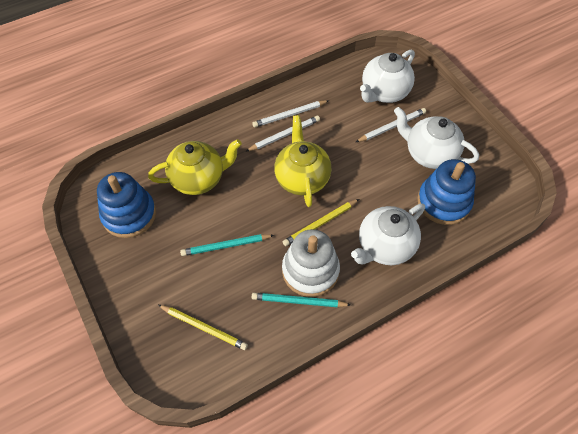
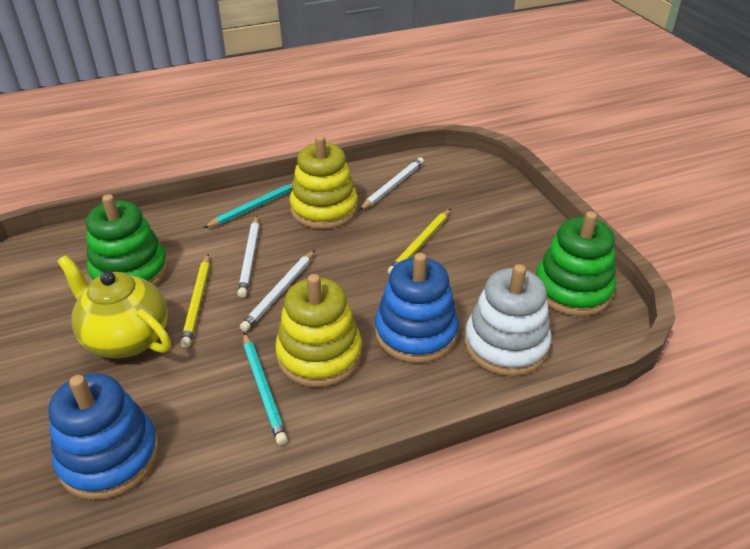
green stacking toy: 0 -> 2
white teapot: 3 -> 0
yellow stacking toy: 0 -> 2
yellow teapot: 2 -> 1

